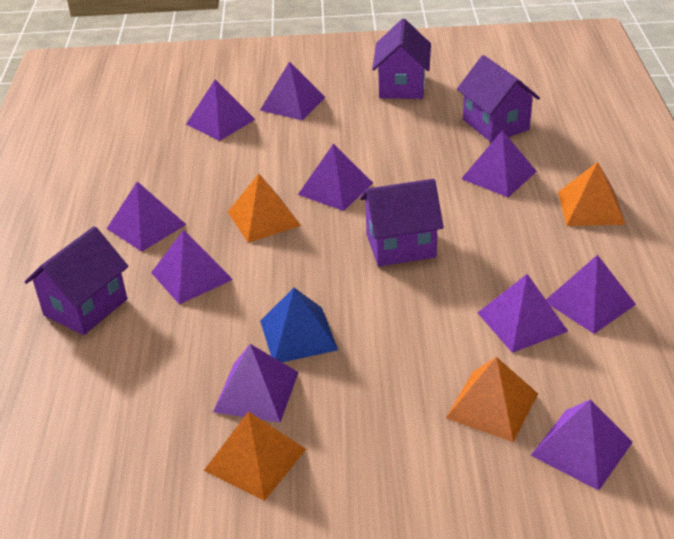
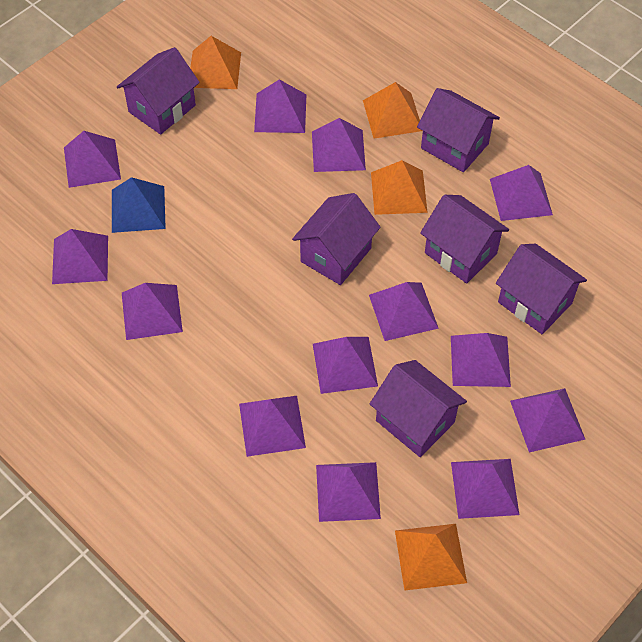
purple house: 4 -> 6
purple pyramid: 10 -> 13

